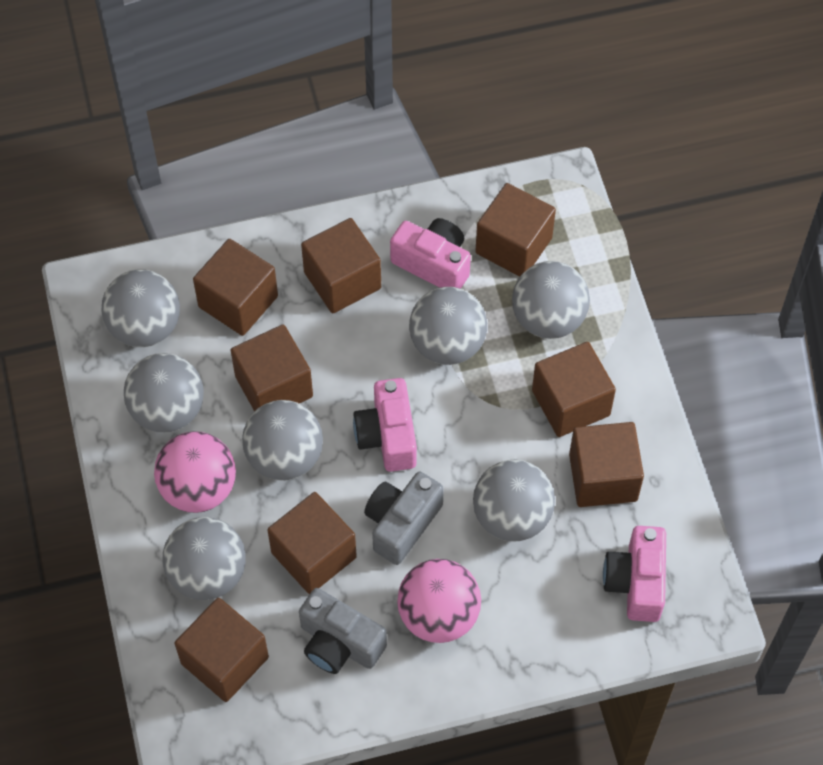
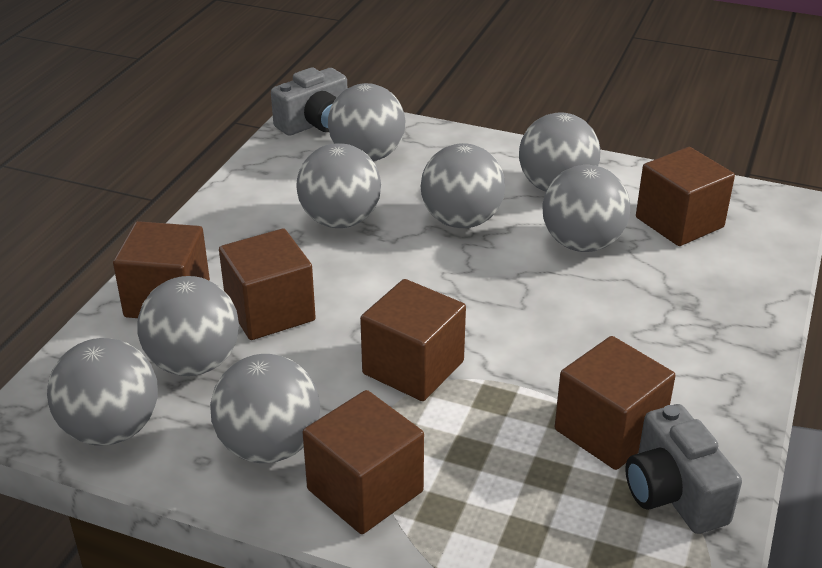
brown cube: 8 -> 6
grey ball: 7 -> 8
pink ball: 2 -> 0
pink camera: 3 -> 0

